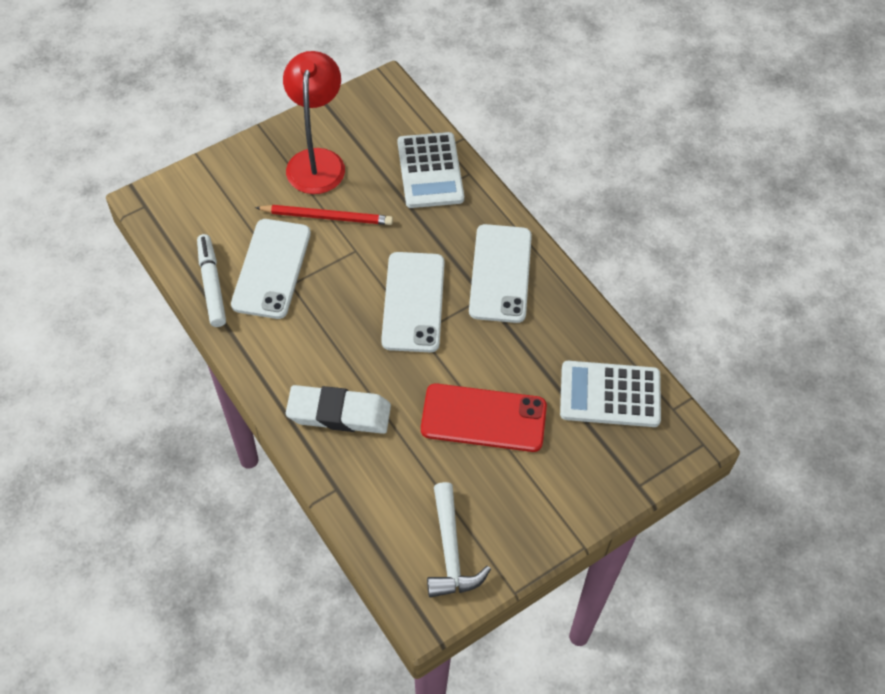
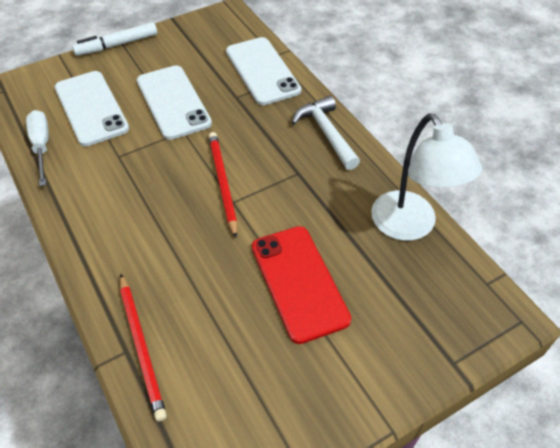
red lamp: 1 -> 0
red pencil: 1 -> 2
white calculator: 2 -> 0
white eraser: 1 -> 0
white lamp: 0 -> 1
white screwdriver: 0 -> 1

